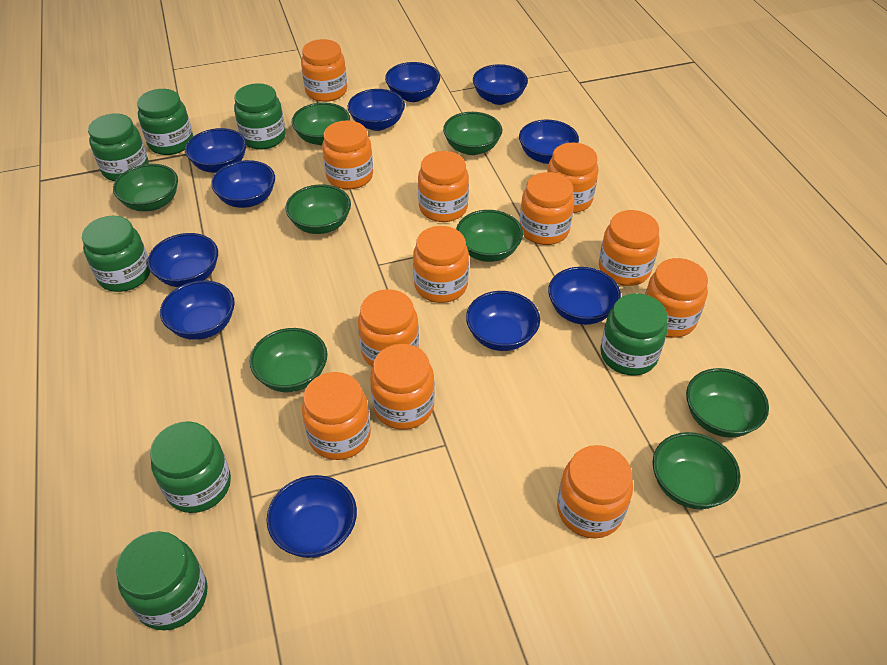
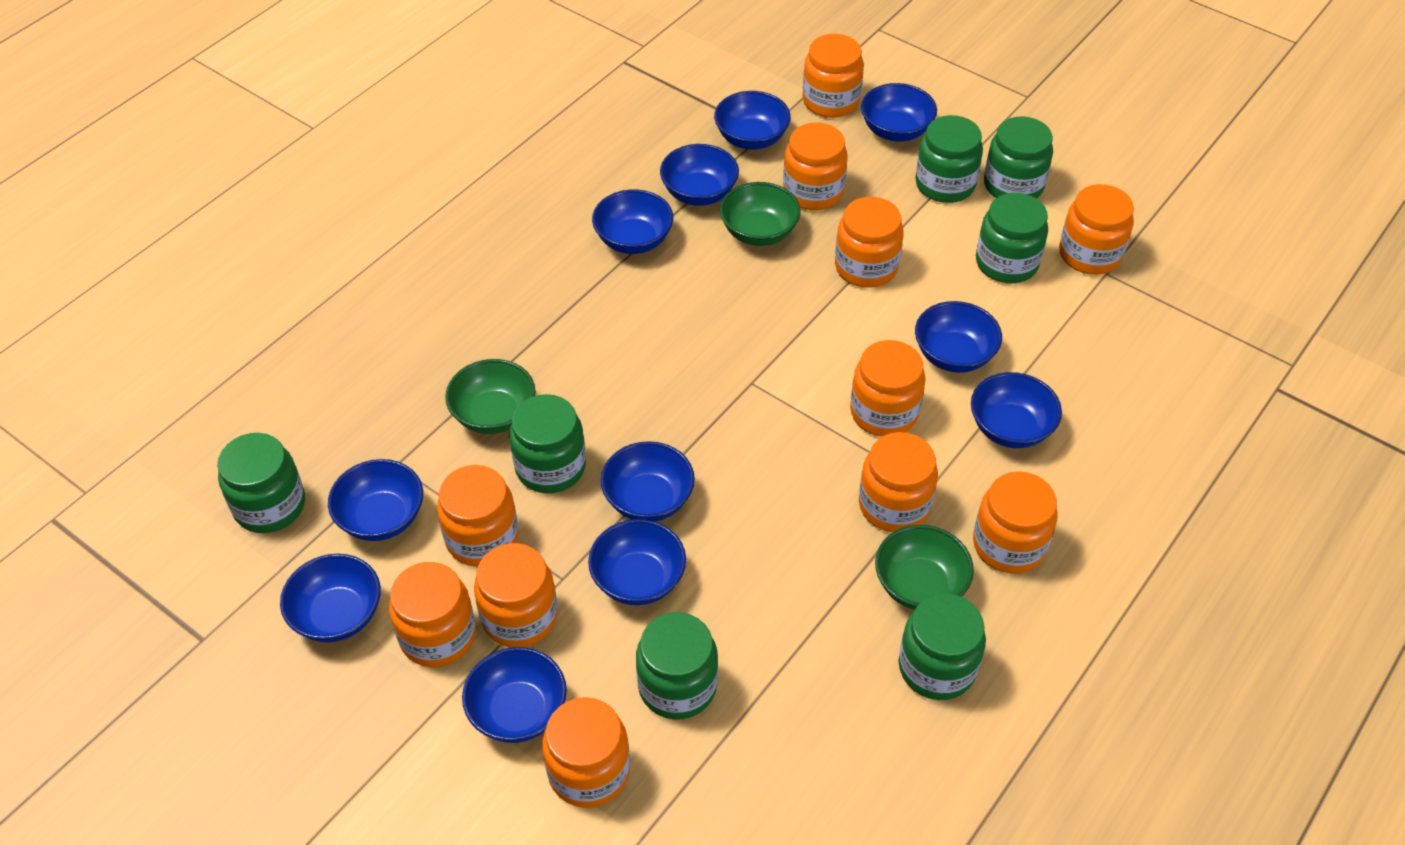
green bowl: 8 -> 3
orange jar: 12 -> 11

